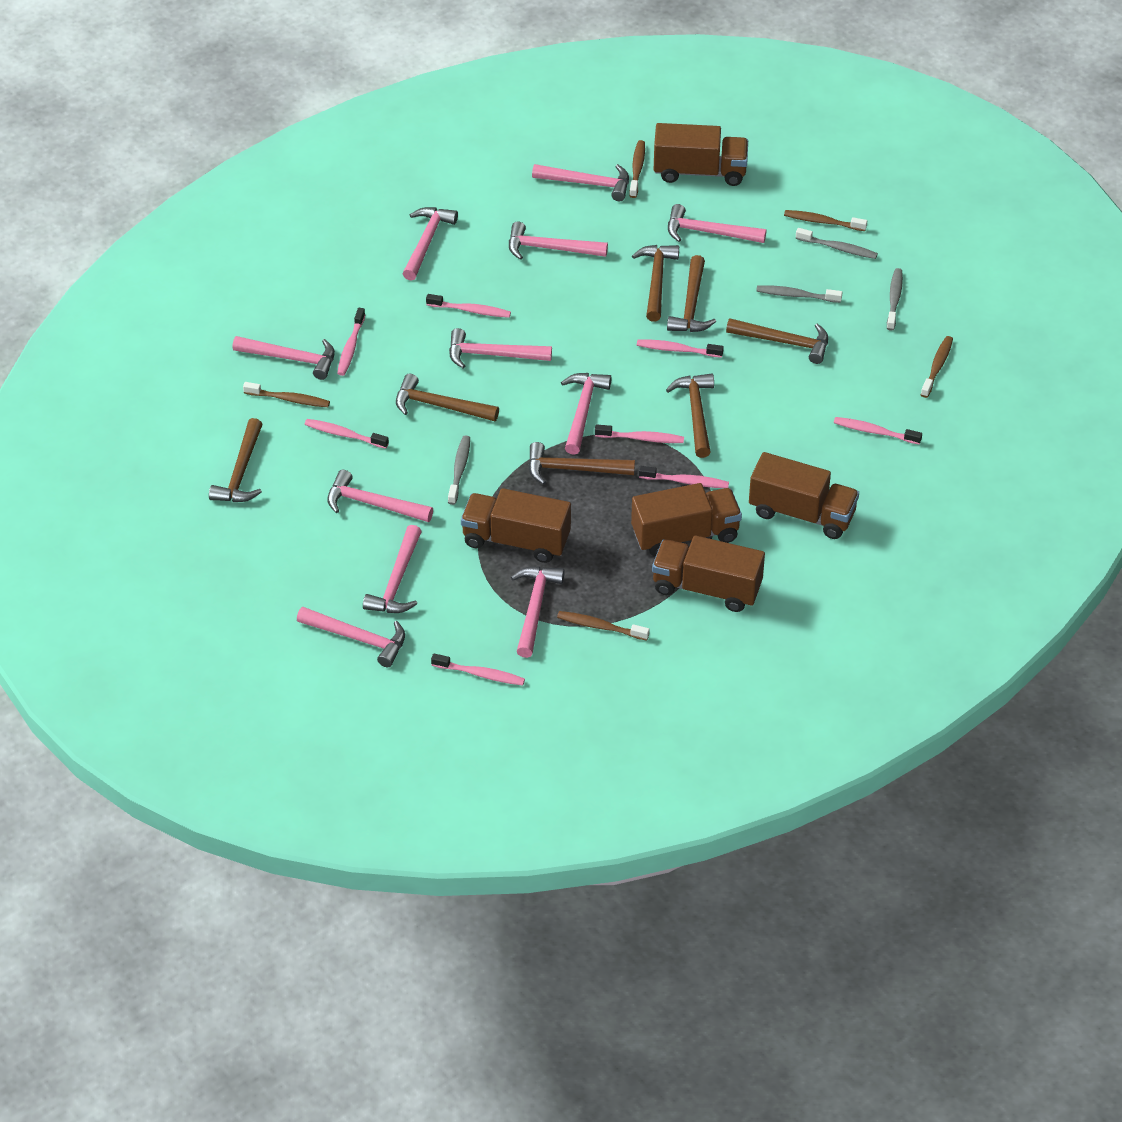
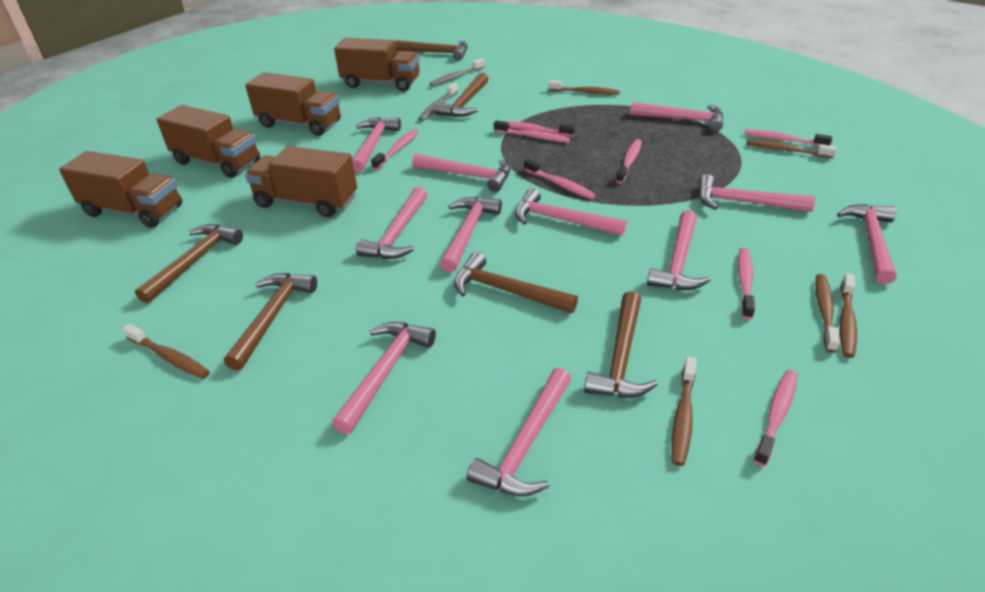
brown hammer: 7 -> 6
brown toothbrush: 5 -> 6
grey toothbrush: 4 -> 2

